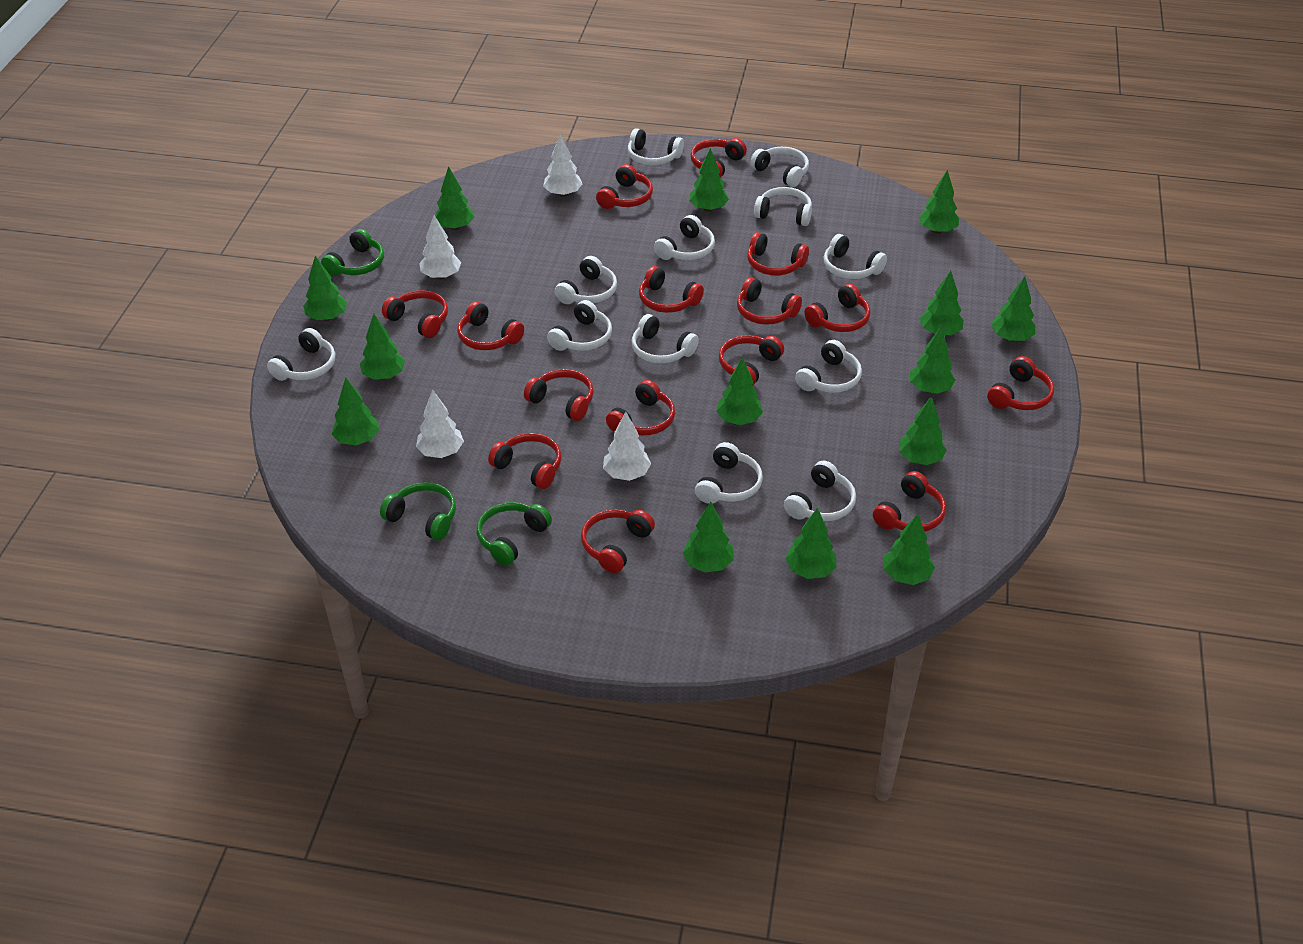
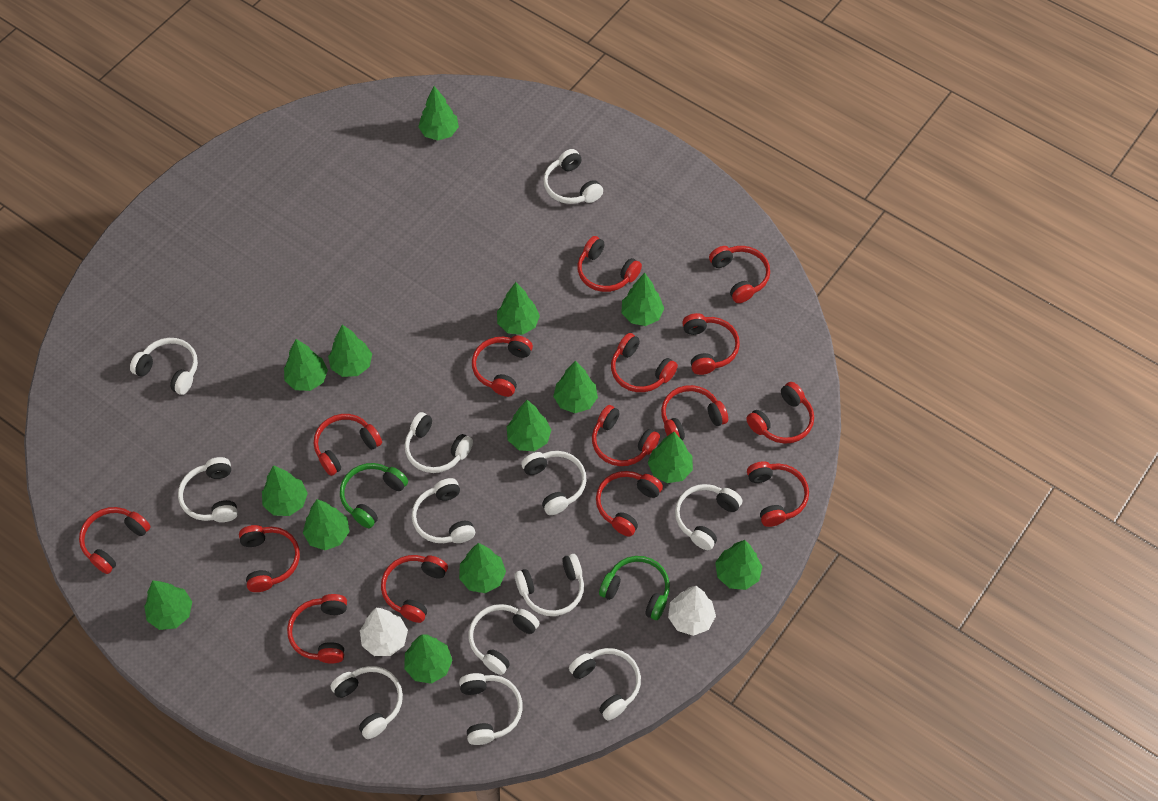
green headphones: 3 -> 2
white tree: 4 -> 2

